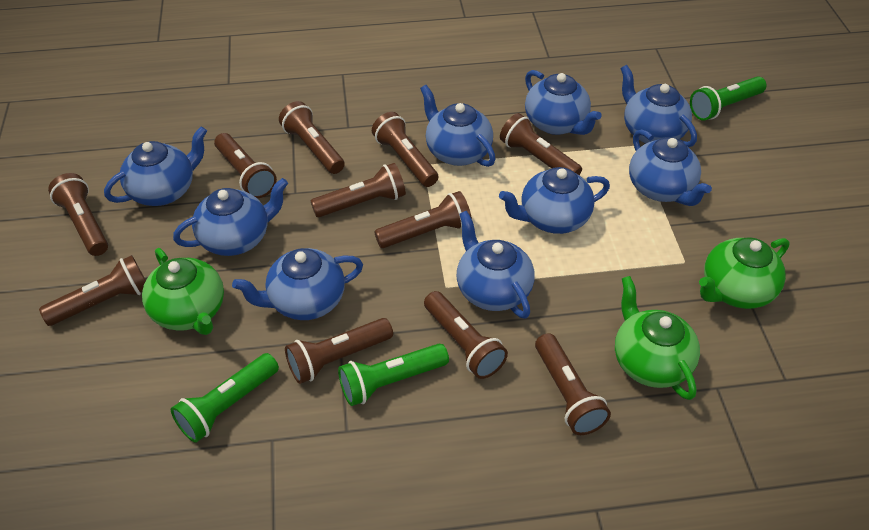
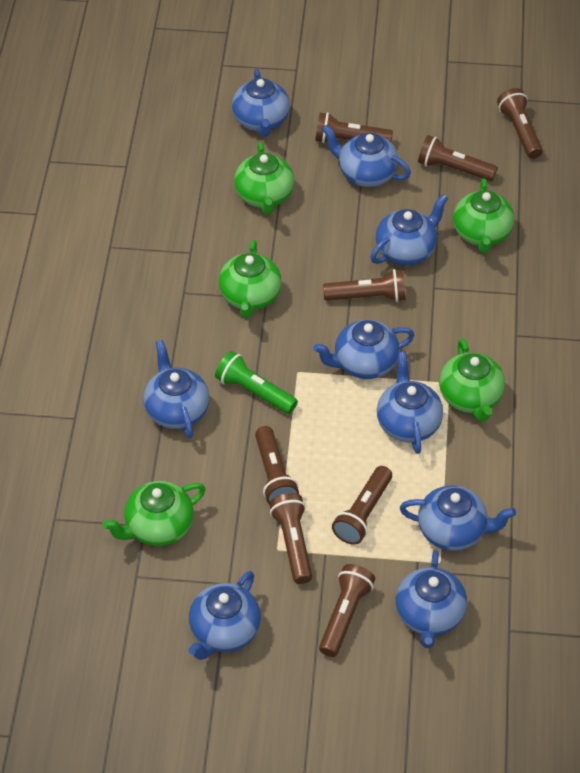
brown flashlight: 11 -> 8
green flashlight: 3 -> 1
green teapot: 3 -> 5

